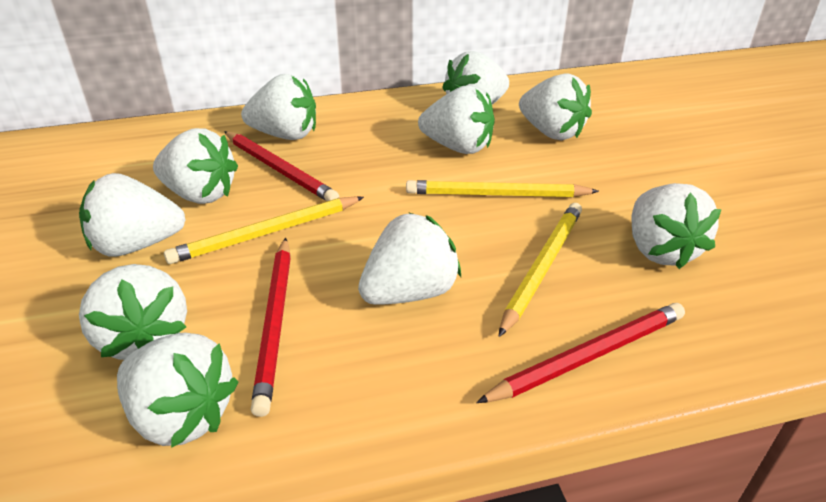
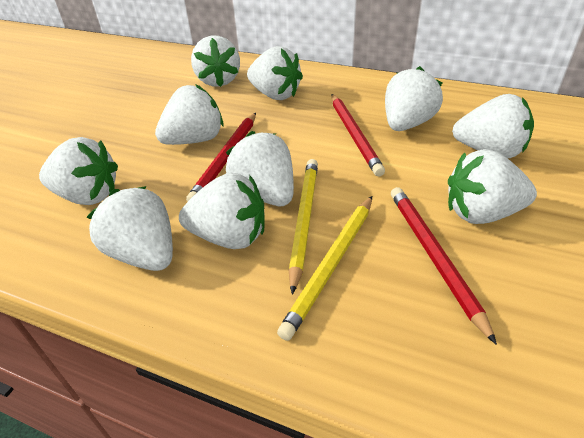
yellow pencil: 3 -> 2

